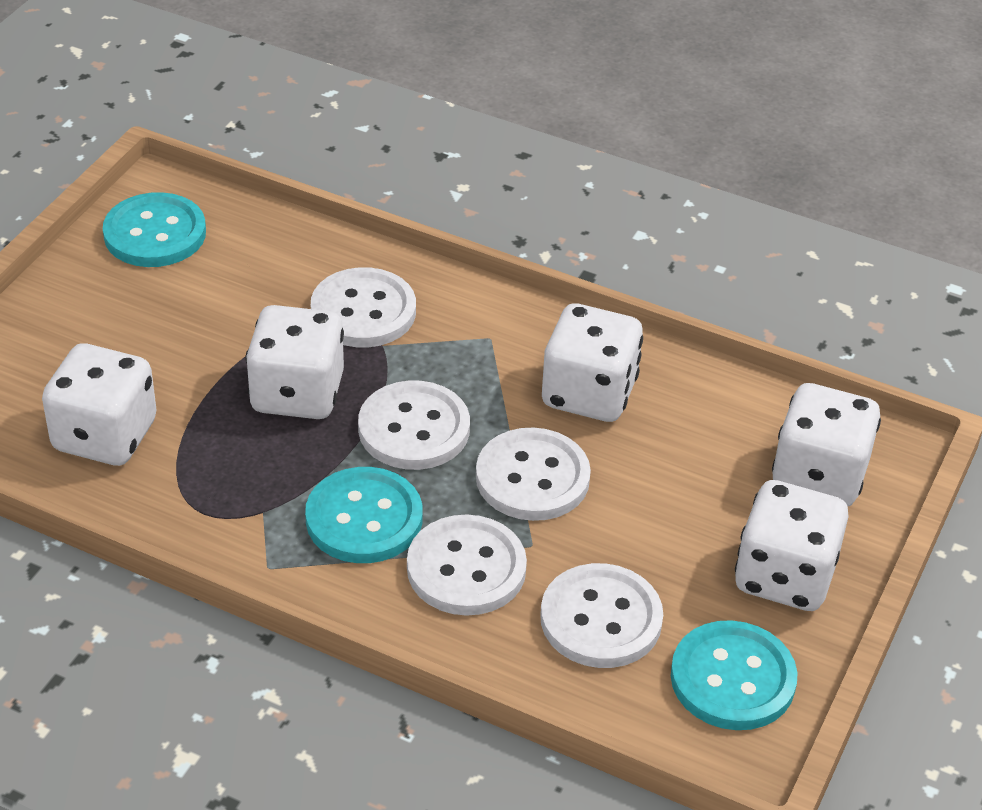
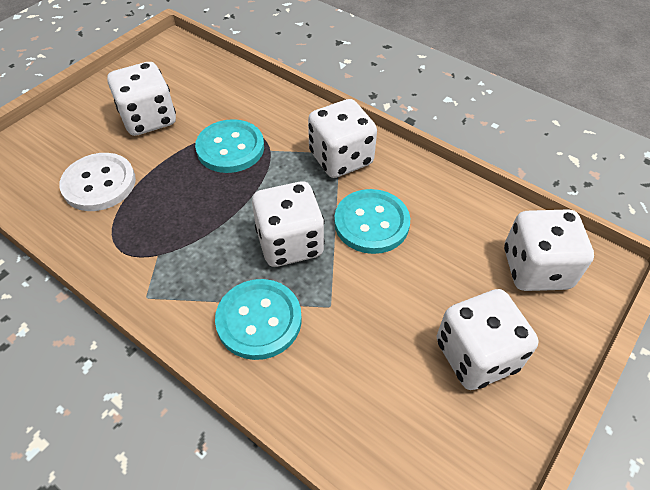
white button: 5 -> 1

